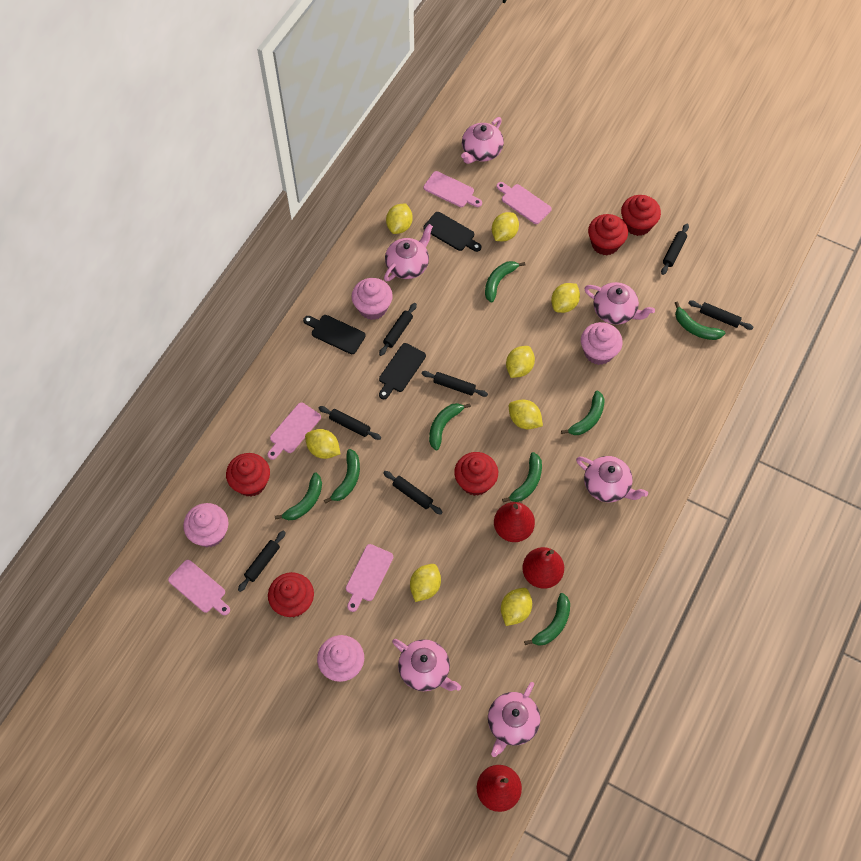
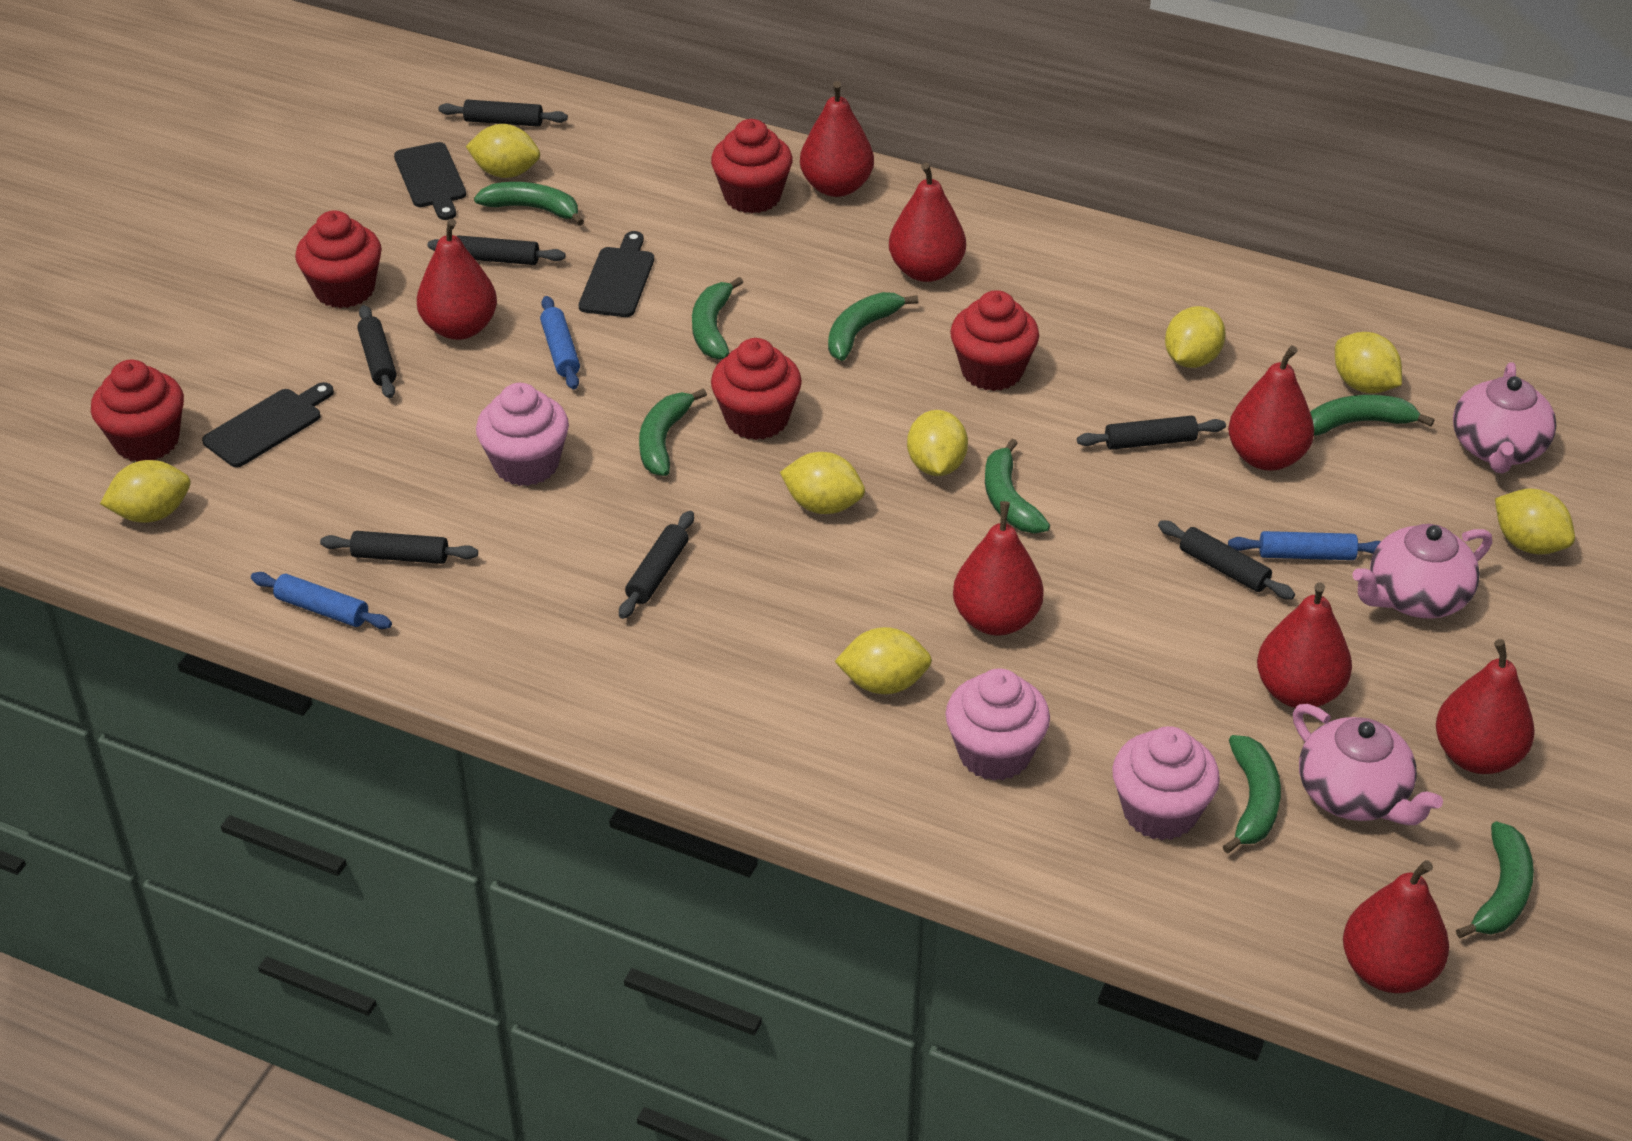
blue rolling pin: 0 -> 3
pink cupcake: 4 -> 3
pink cutting board: 5 -> 0
pink teapot: 6 -> 3
red pear: 3 -> 8

